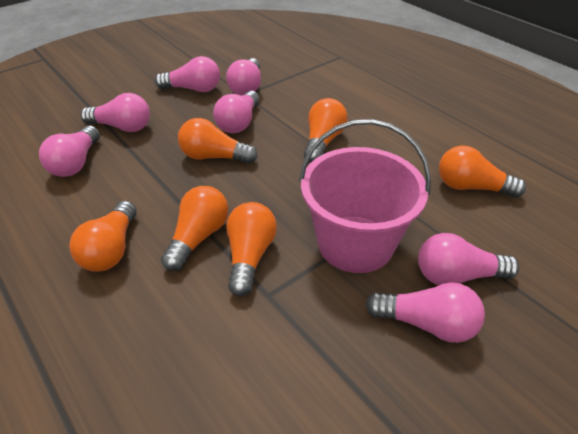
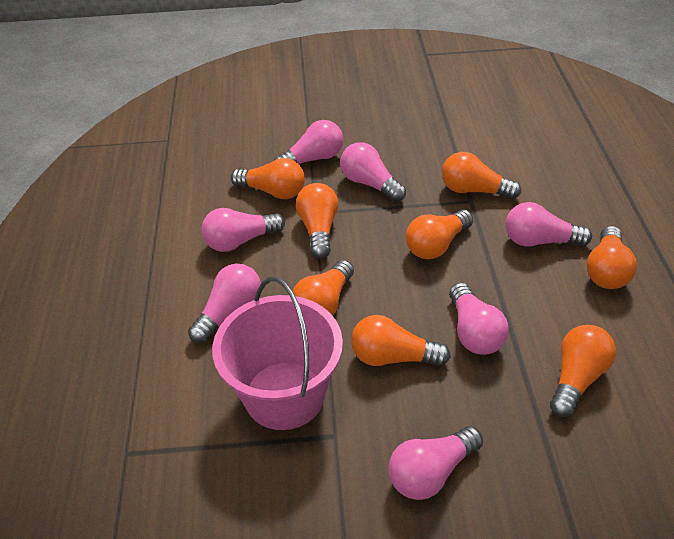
orange light bulb: 6 -> 8

